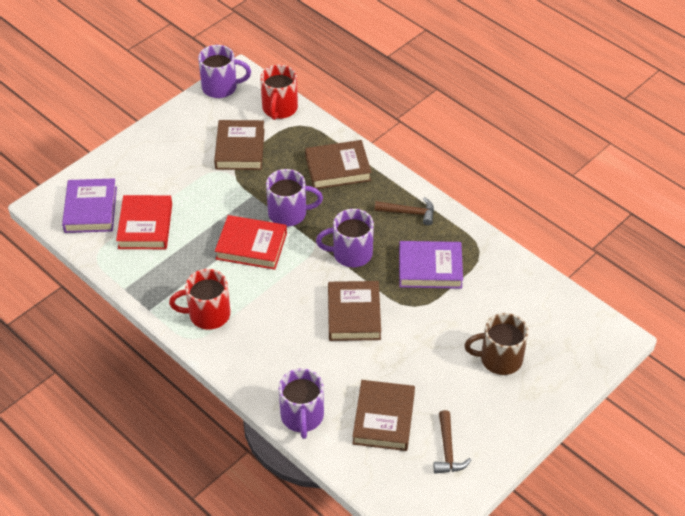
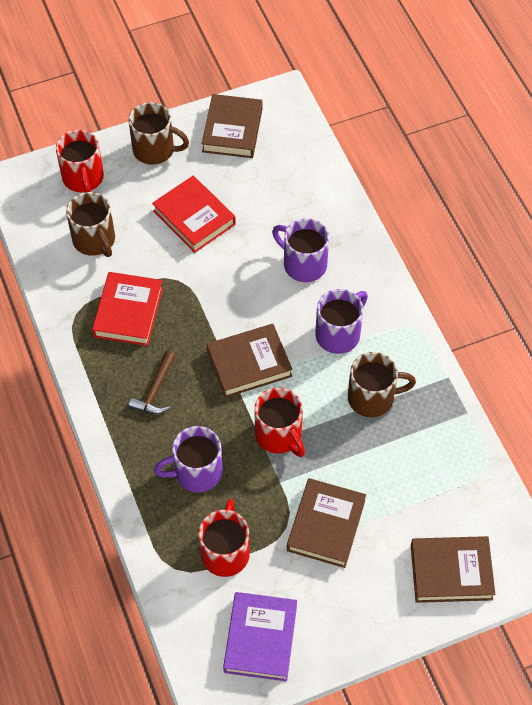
brown hammer: 2 -> 1
brown mug: 1 -> 3
purple book: 2 -> 1
purple mug: 4 -> 3
red mug: 2 -> 3

